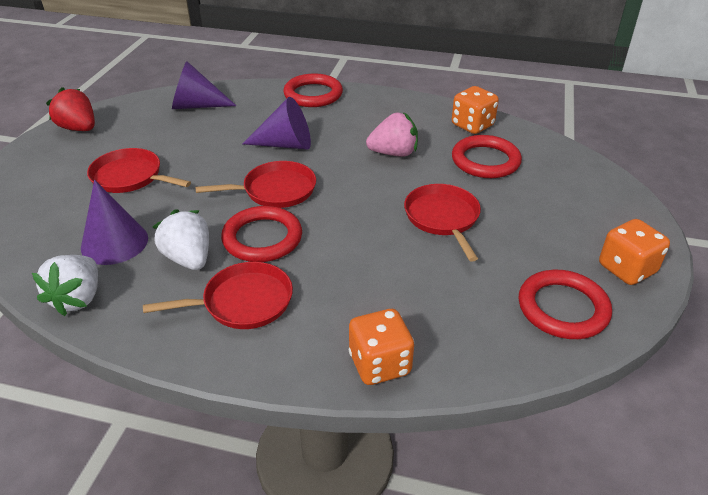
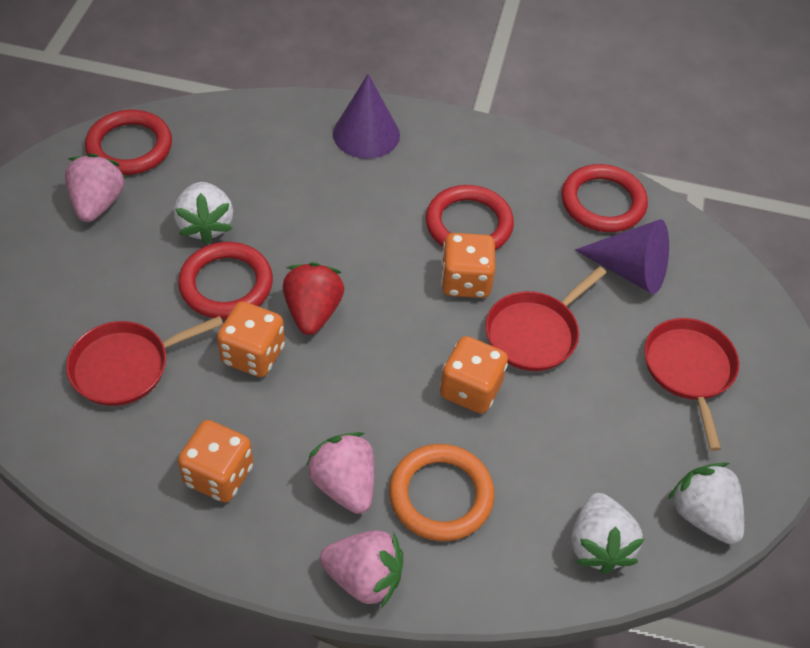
orange dice: 3 -> 4
orange ring: 0 -> 1
pink strawberry: 1 -> 3
purple cone: 3 -> 2
red pan: 4 -> 3
white strawberry: 2 -> 3

